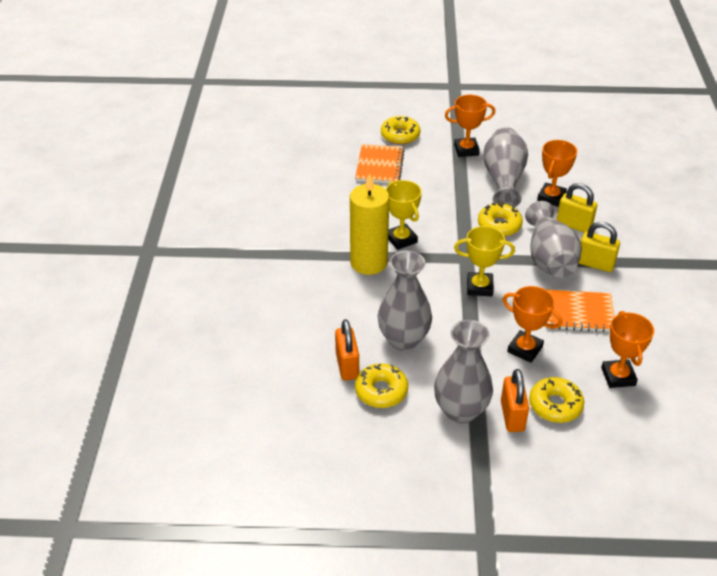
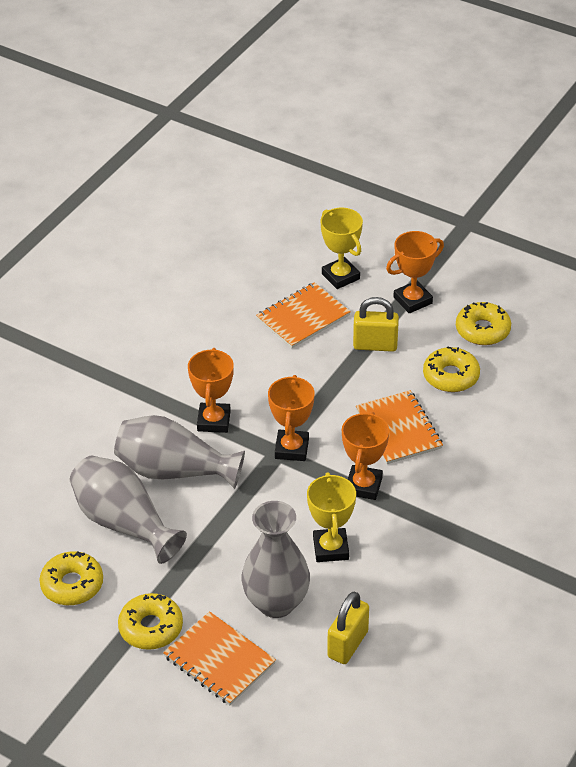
grey vase: 4 -> 3
orange notebook: 2 -> 3
orange padlock: 2 -> 0
yellow candle: 1 -> 0

